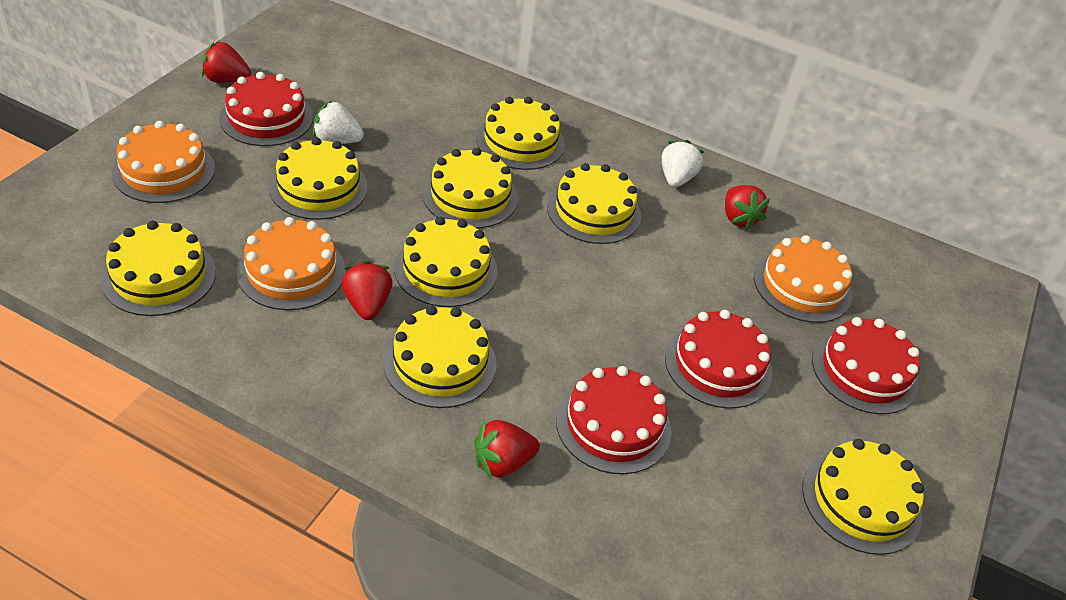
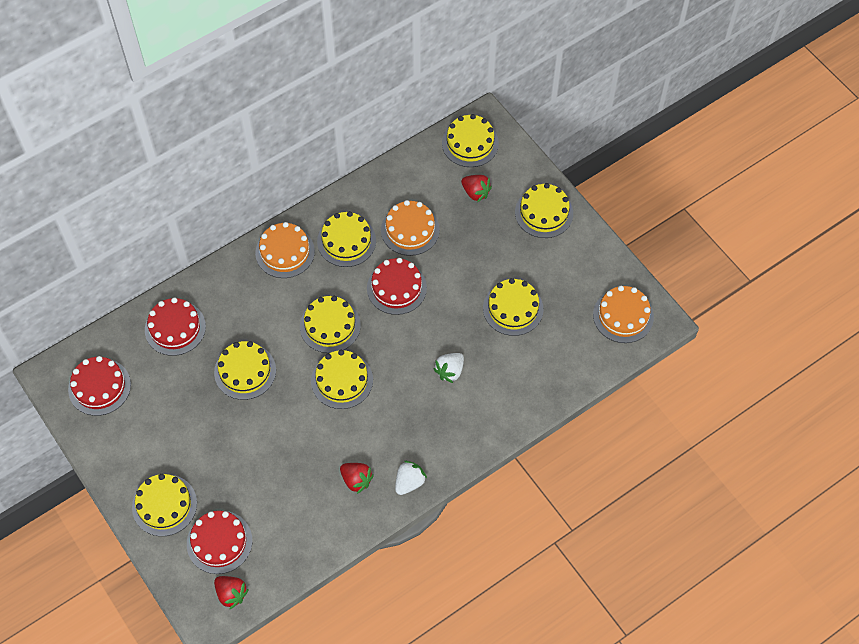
red strawberry: 4 -> 3

